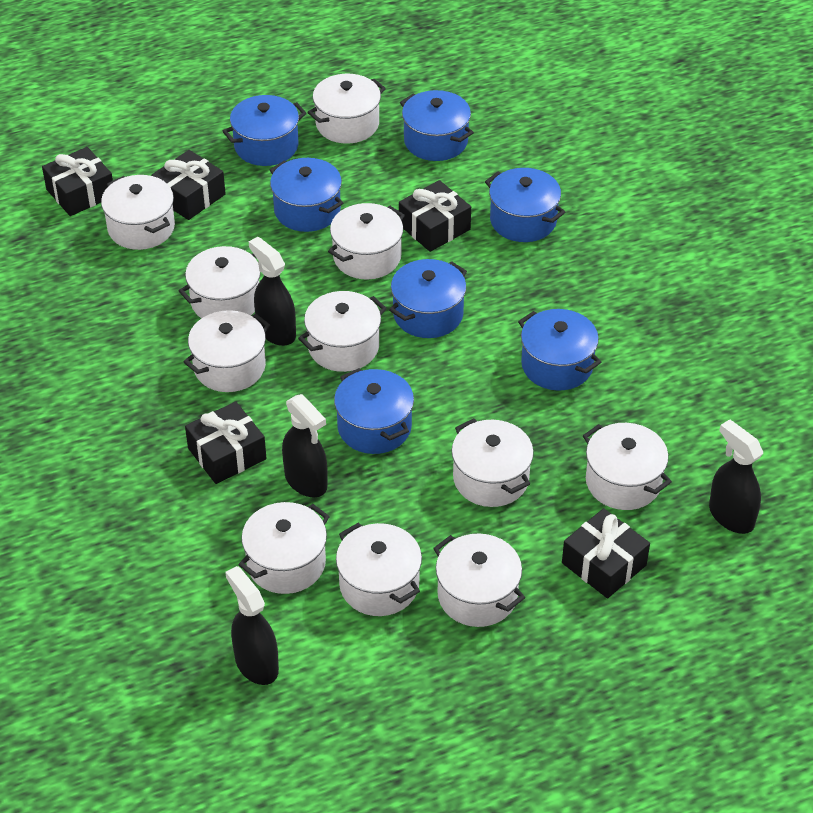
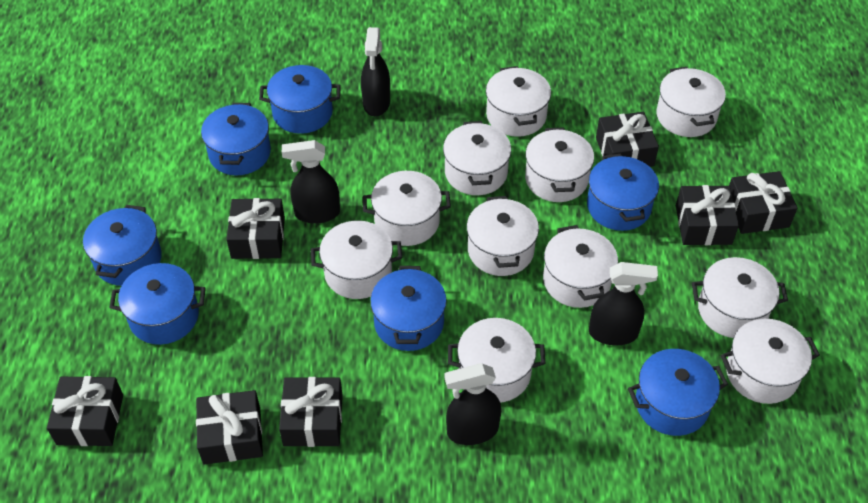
black gift: 5 -> 7

